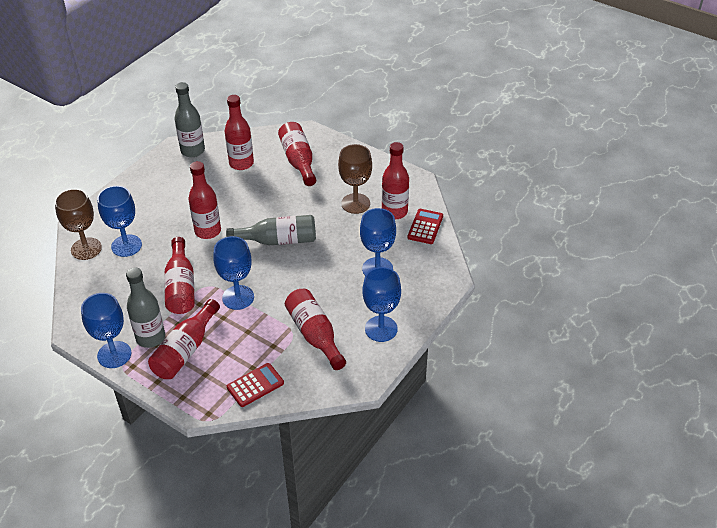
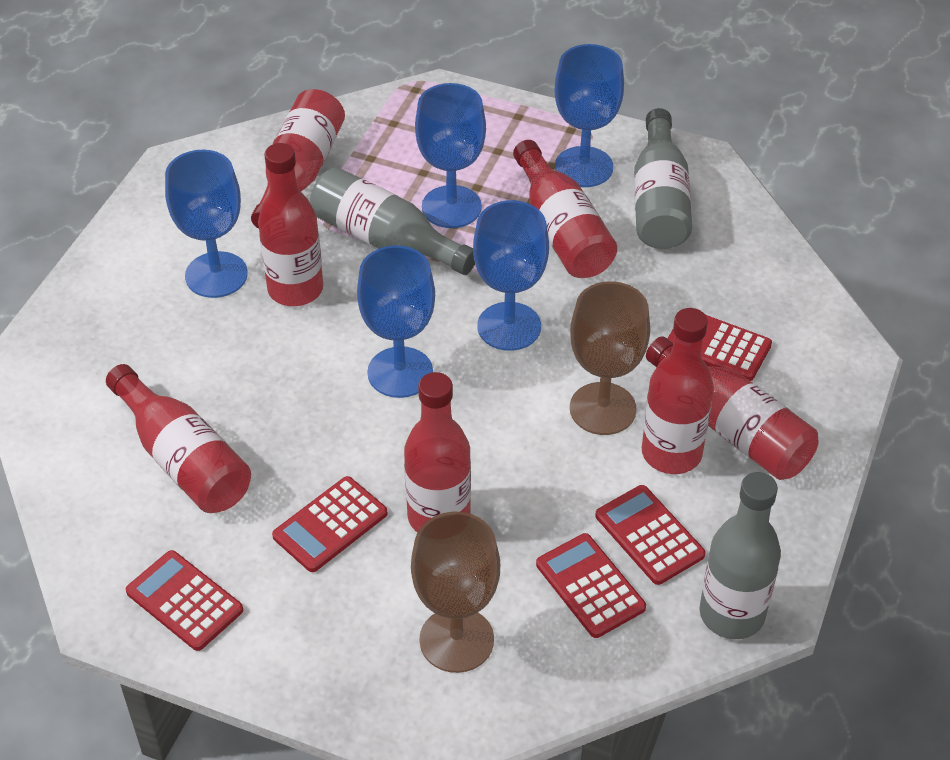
red calculator: 2 -> 5

